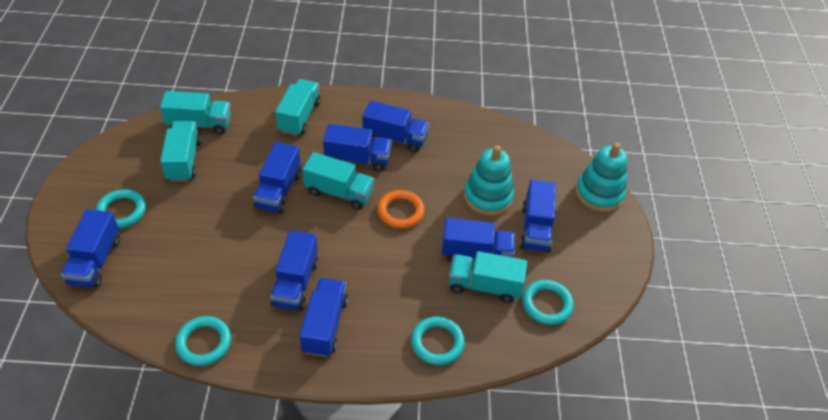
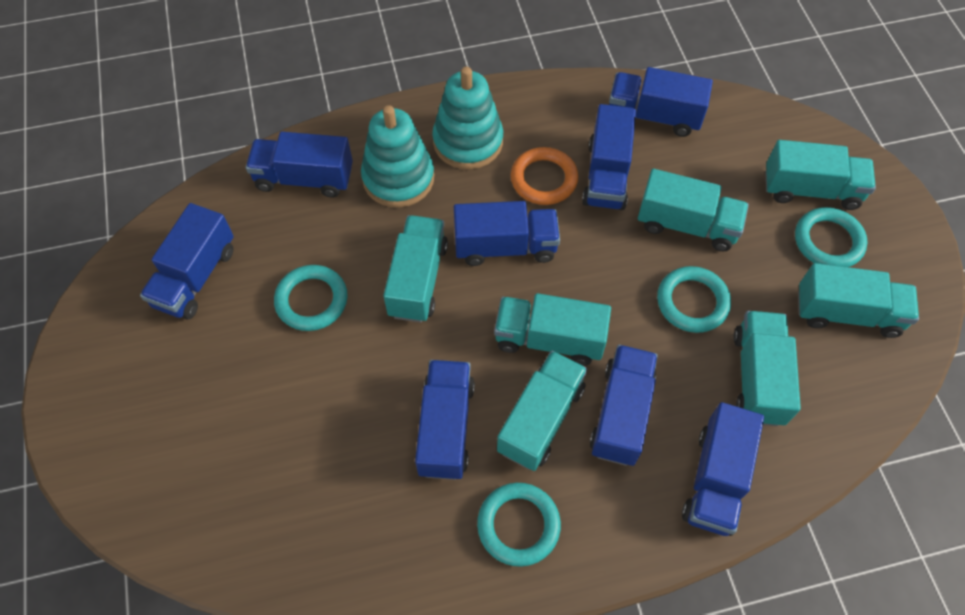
turquoise truck: 5 -> 7

